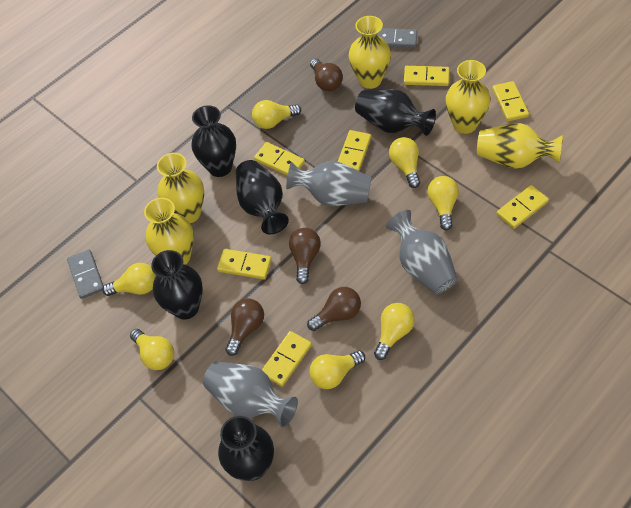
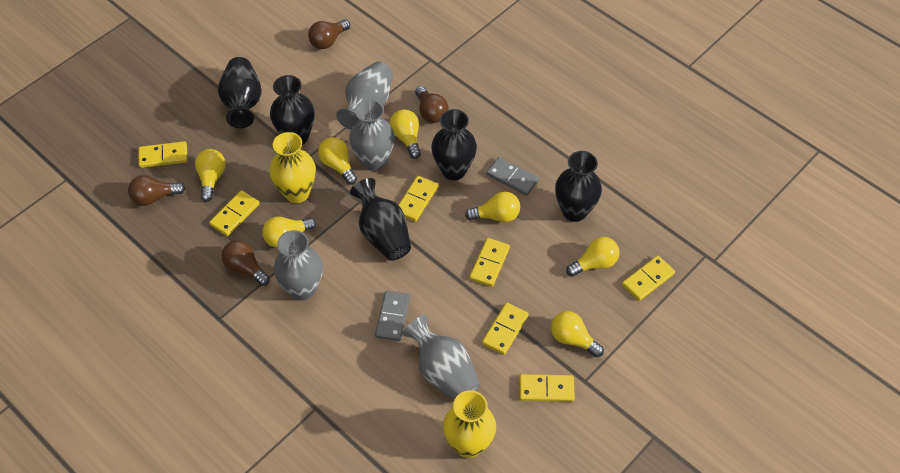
grey vase: 3 -> 4
yellow vase: 5 -> 2

